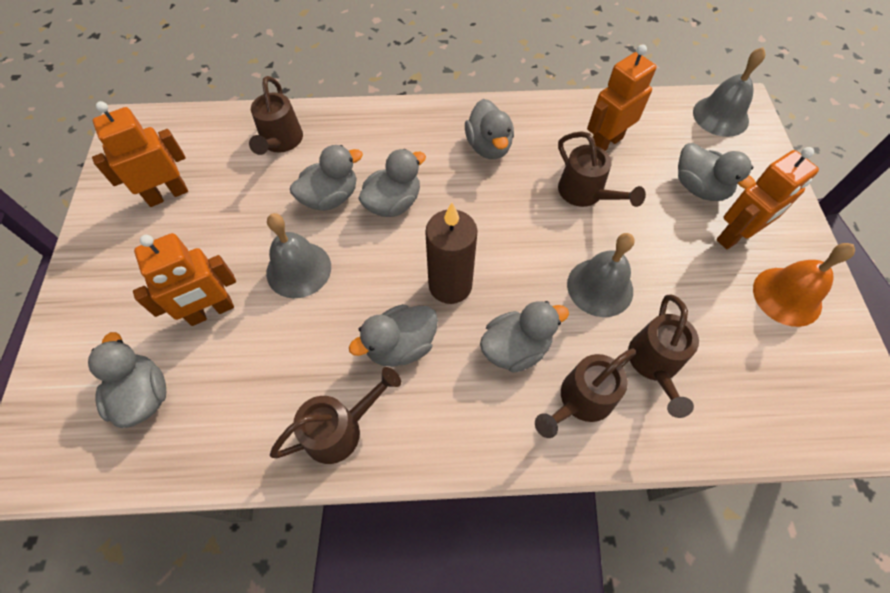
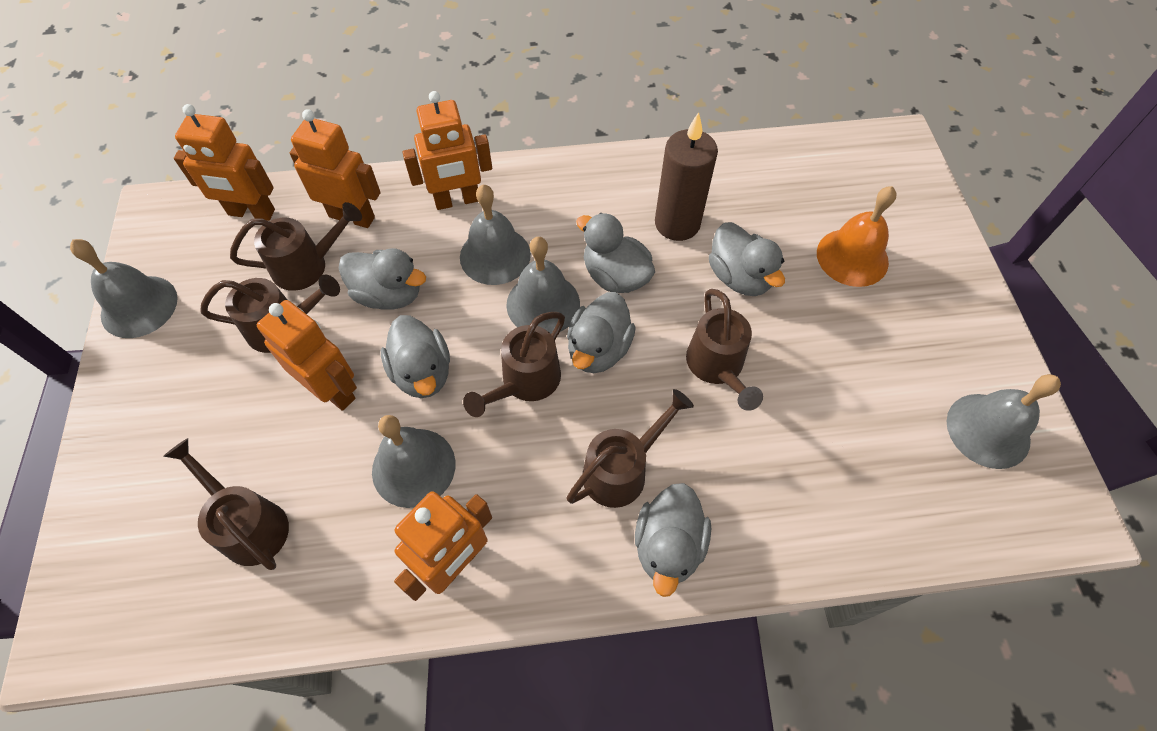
brown watering can: 5 -> 6
grey bell: 3 -> 5
grey duck: 7 -> 6
orange robot: 4 -> 5

